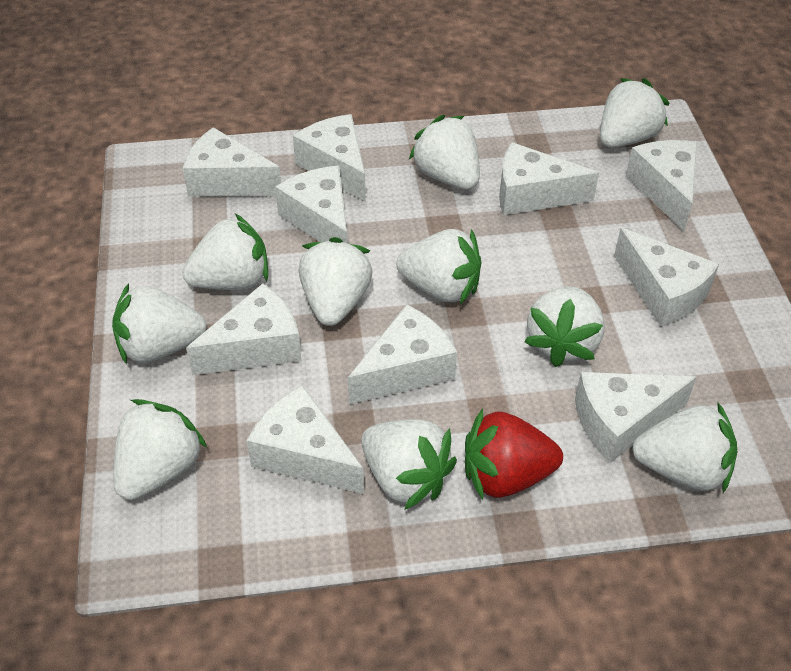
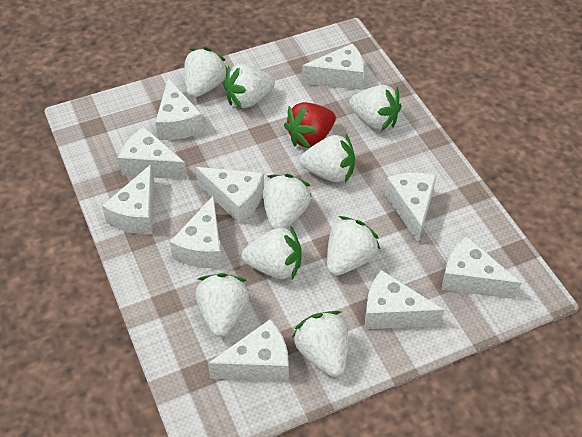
white strawberry: 10 -> 9

